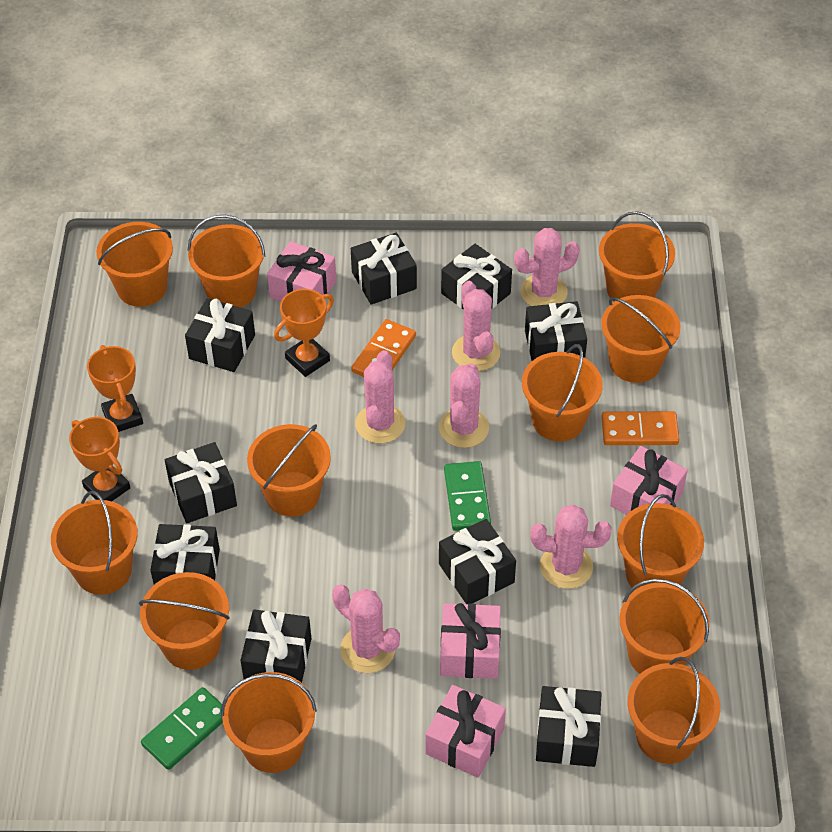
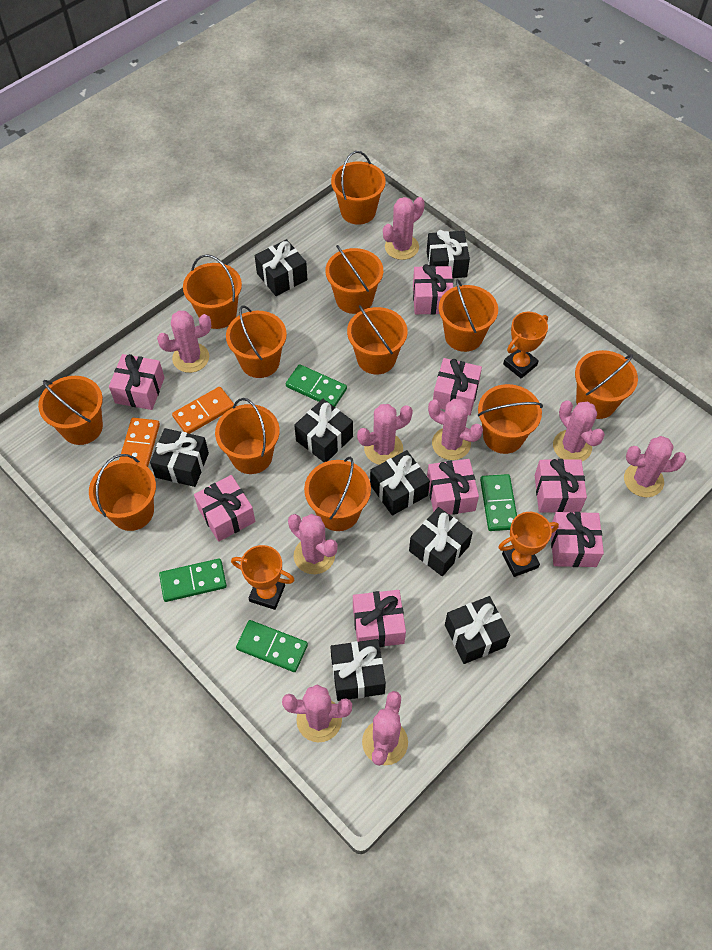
black gift: 9 -> 8
green domino: 2 -> 4
pink cactus: 6 -> 9
pink gift: 4 -> 8

